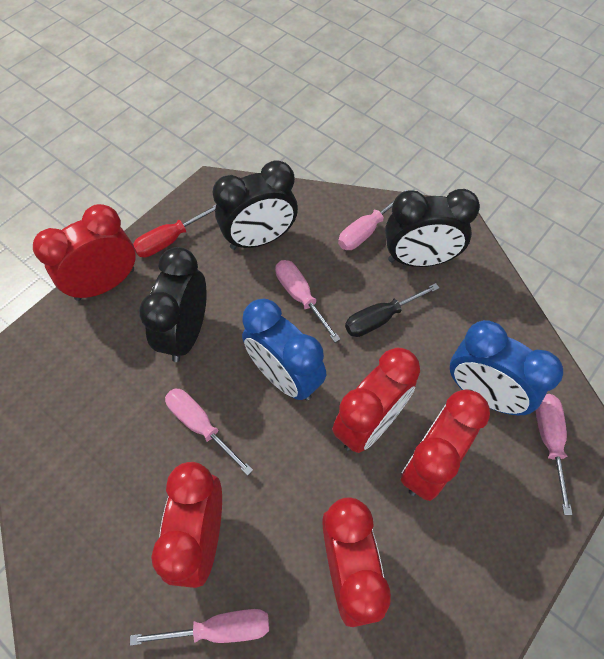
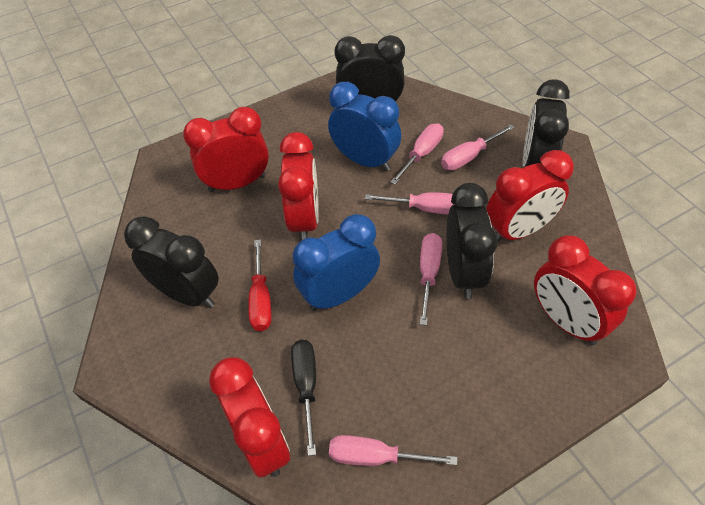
black clock: 3 -> 4

